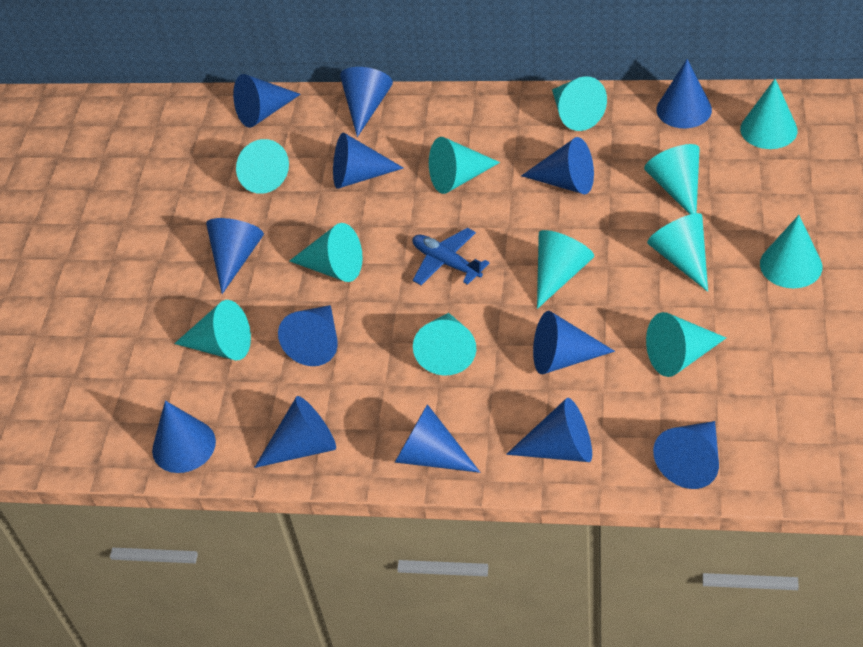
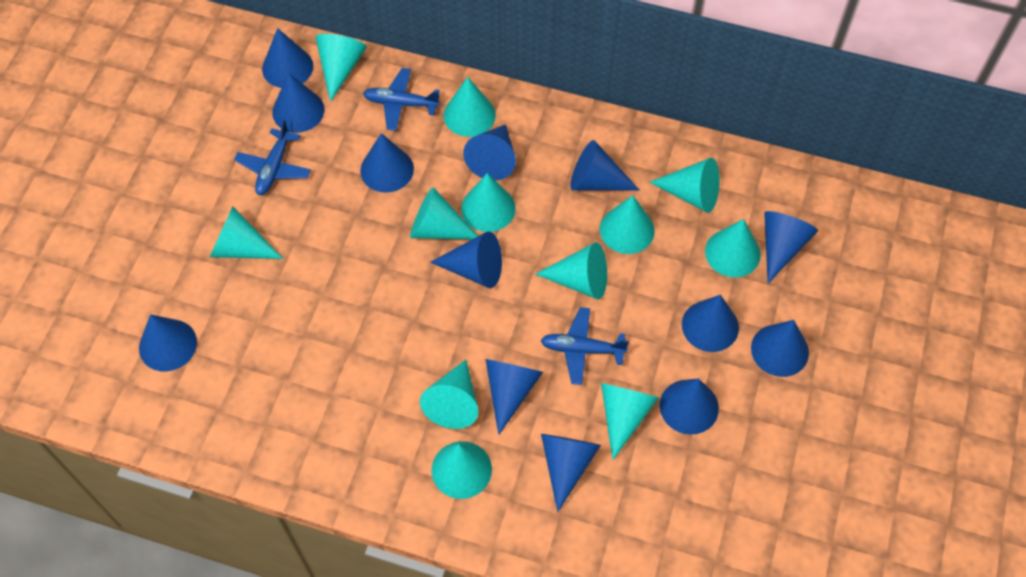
blue plane: 1 -> 3

